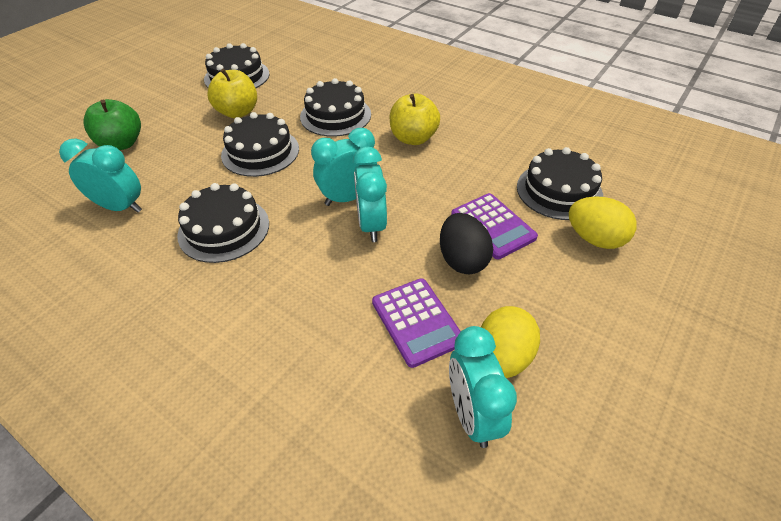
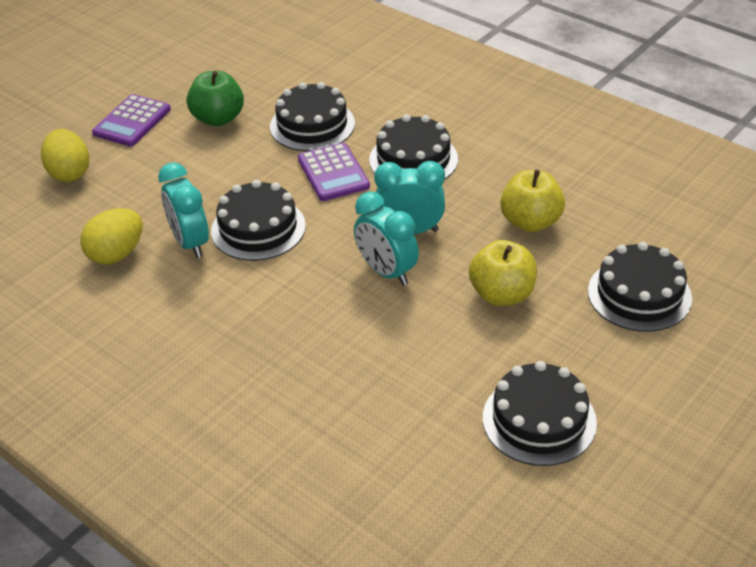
black egg: 1 -> 0
turquoise clock: 4 -> 3

